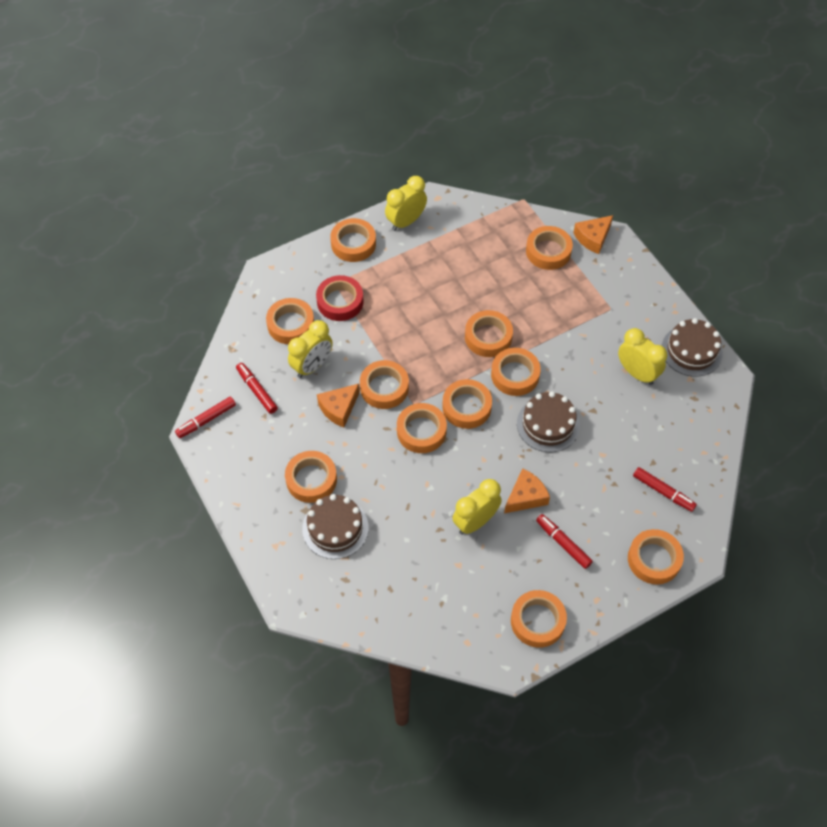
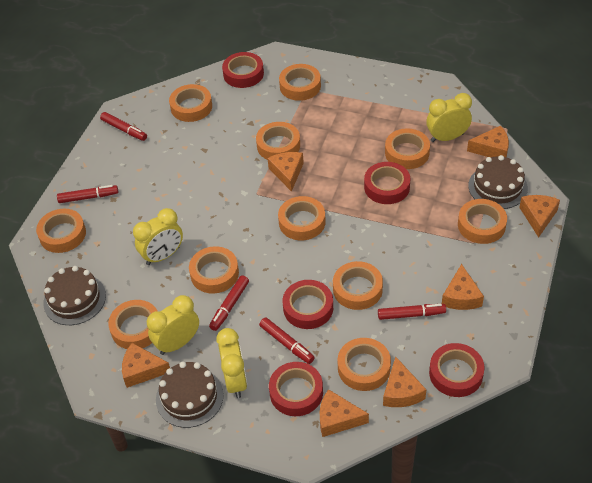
orange cheese: 3 -> 7
red marker: 4 -> 5
red tape: 1 -> 5

